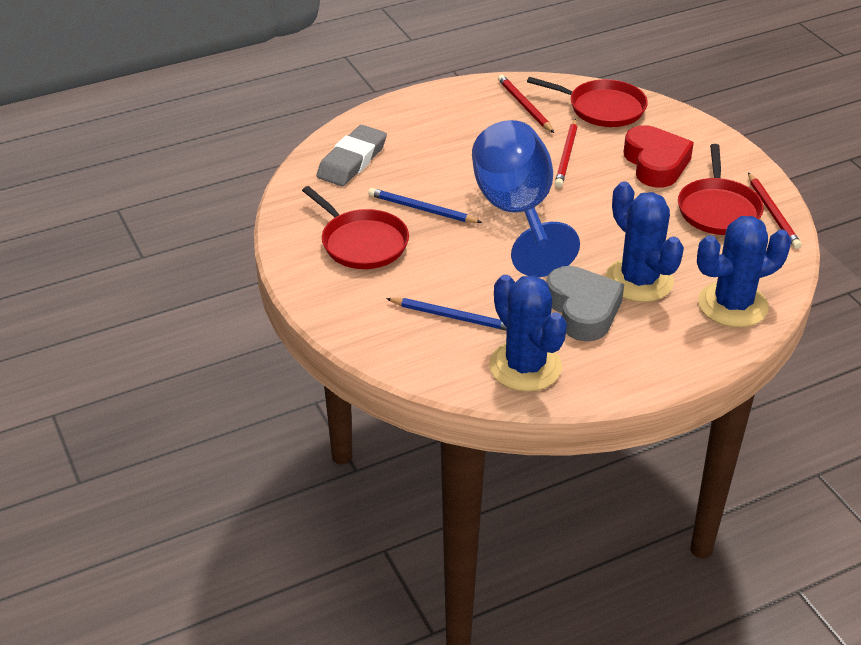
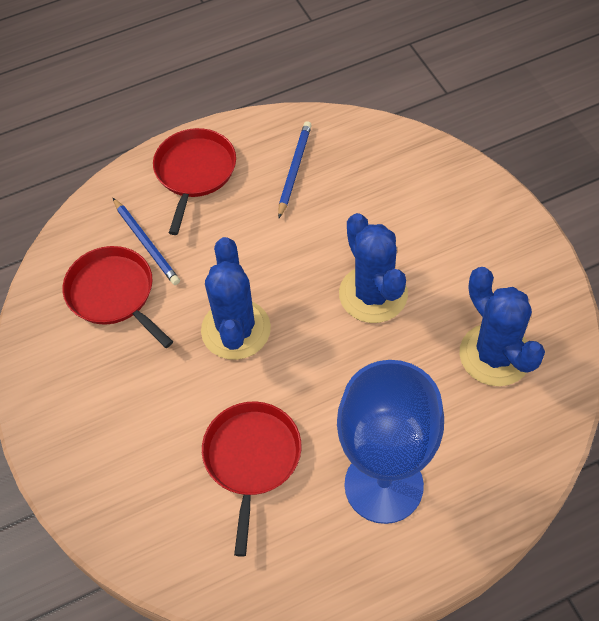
grey eraser: 1 -> 0
grey heart: 1 -> 0
red heart: 1 -> 0
red pencil: 3 -> 0

